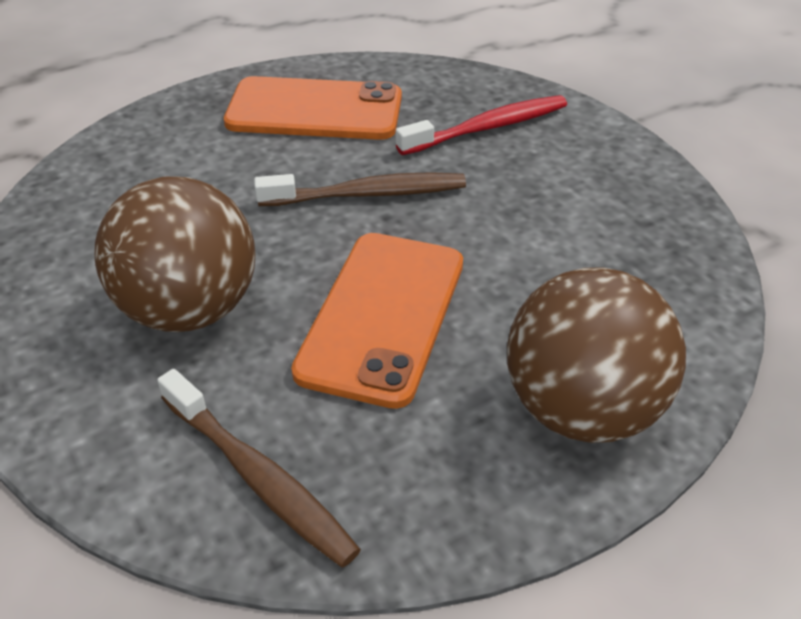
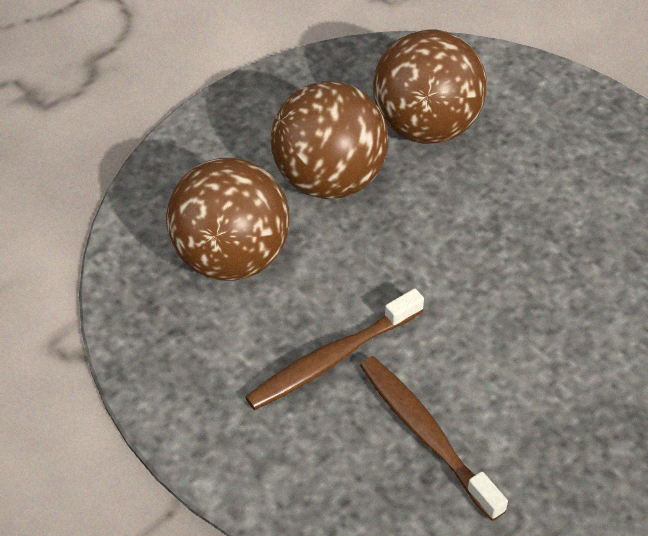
brown ball: 2 -> 3
orange phone: 2 -> 0
red toothbrush: 1 -> 0

